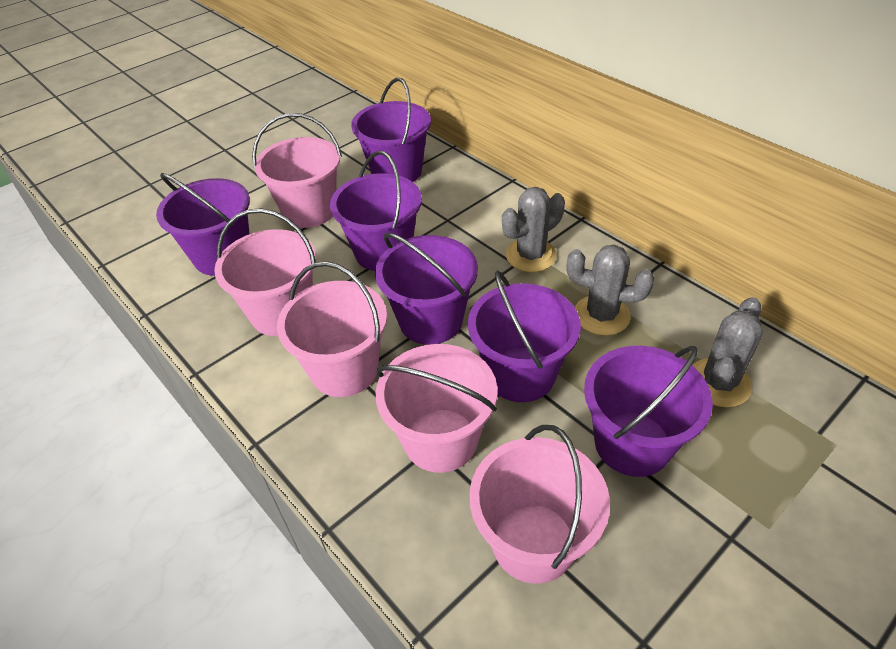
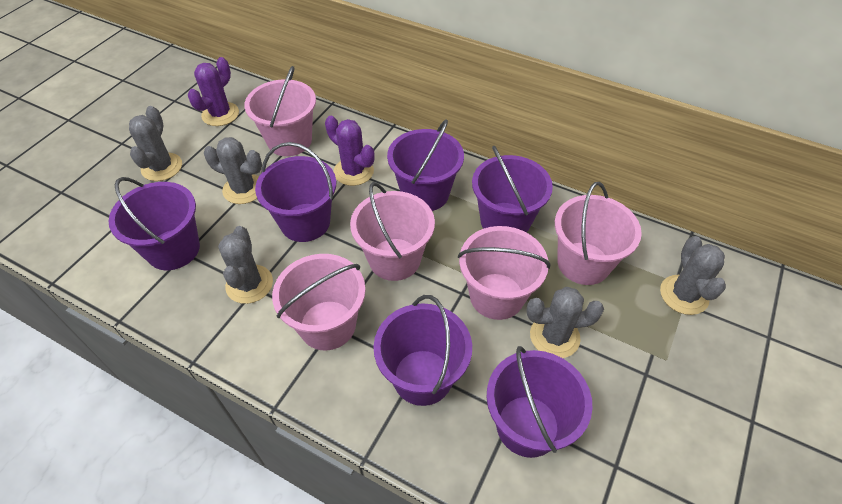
grey cactus: 3 -> 5
purple cactus: 0 -> 2

